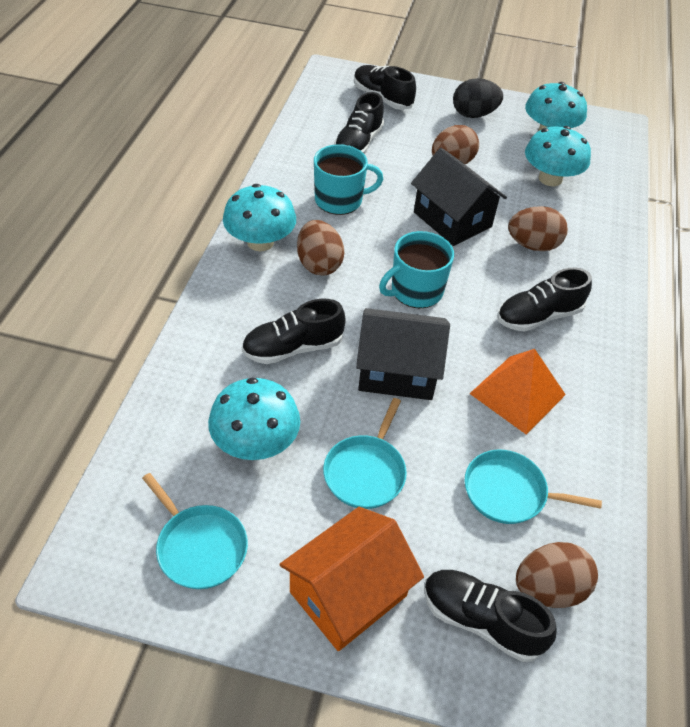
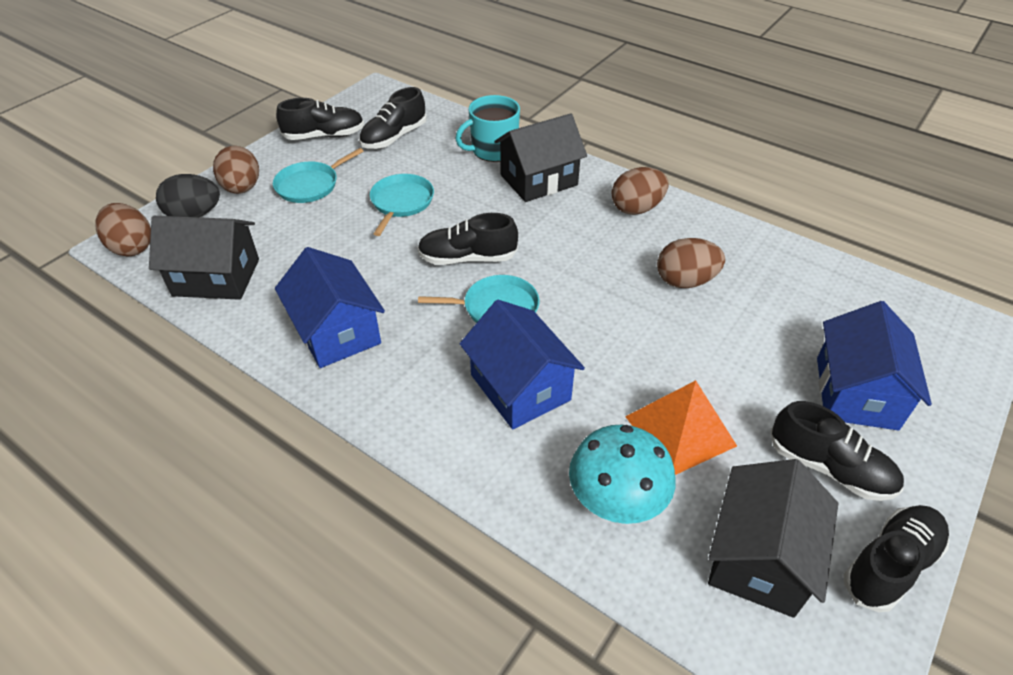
black house: 2 -> 3
blue house: 0 -> 3
orange house: 1 -> 0
turquoise mug: 2 -> 1
turquoise mushroom: 4 -> 1

